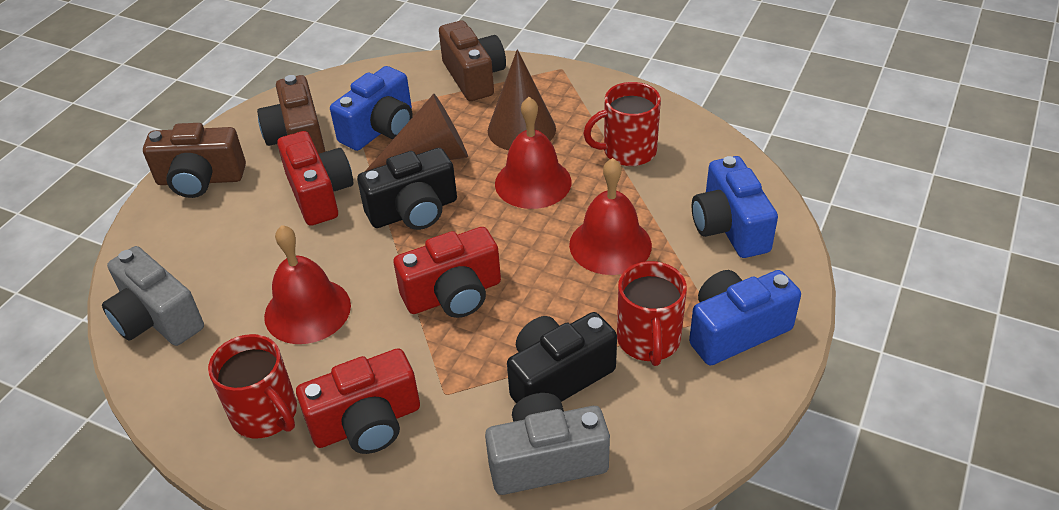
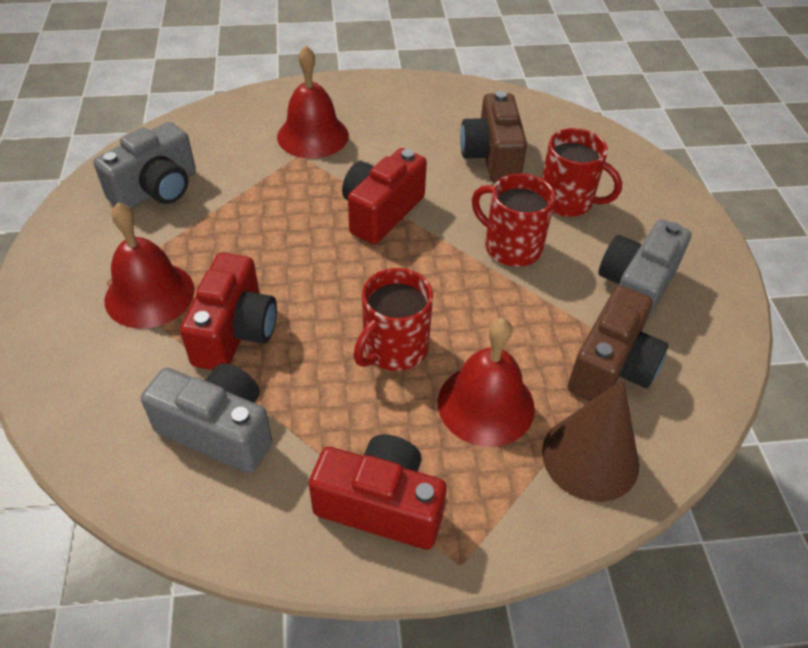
black camera: 2 -> 0
blue camera: 3 -> 0
brown camera: 3 -> 2
brown cone: 2 -> 1
grey camera: 2 -> 3

